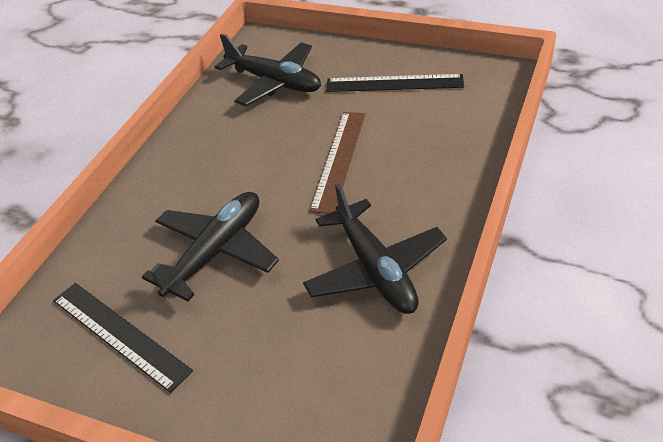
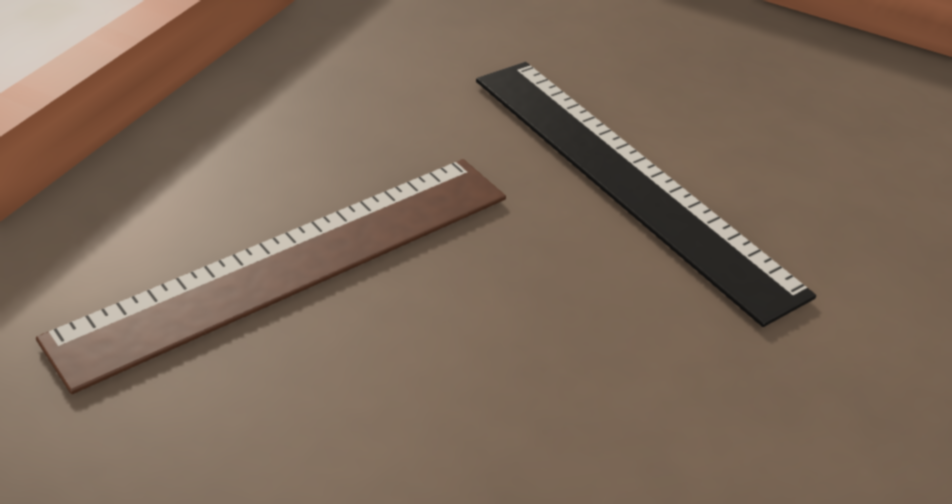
black plane: 3 -> 0
black ruler: 2 -> 1

